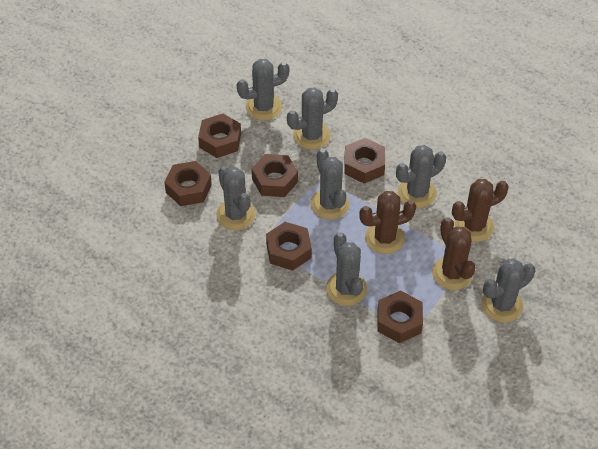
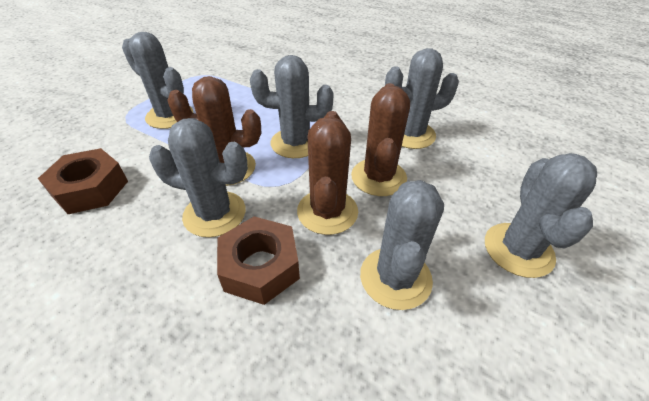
brown nut: 6 -> 2
grey cactus: 7 -> 6

